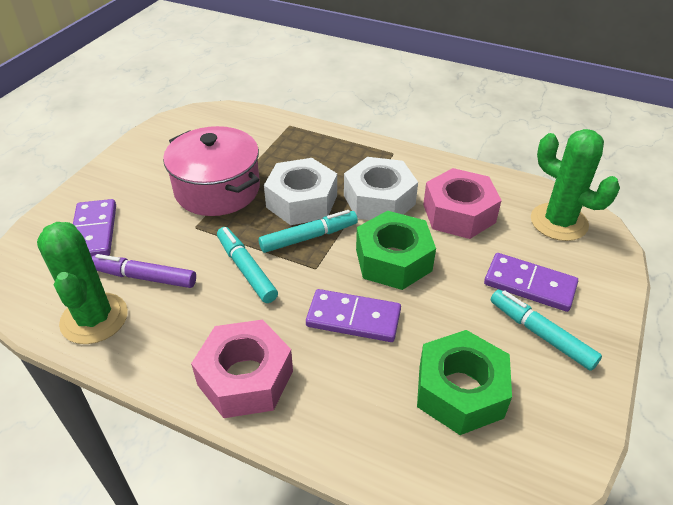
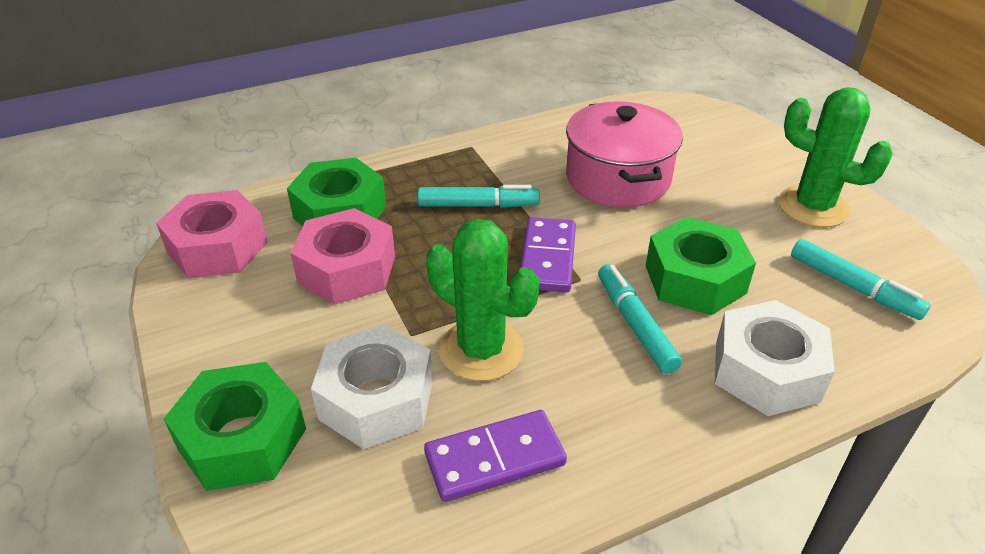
green nut: 2 -> 3
purple domino: 3 -> 2
purple marker: 1 -> 0

